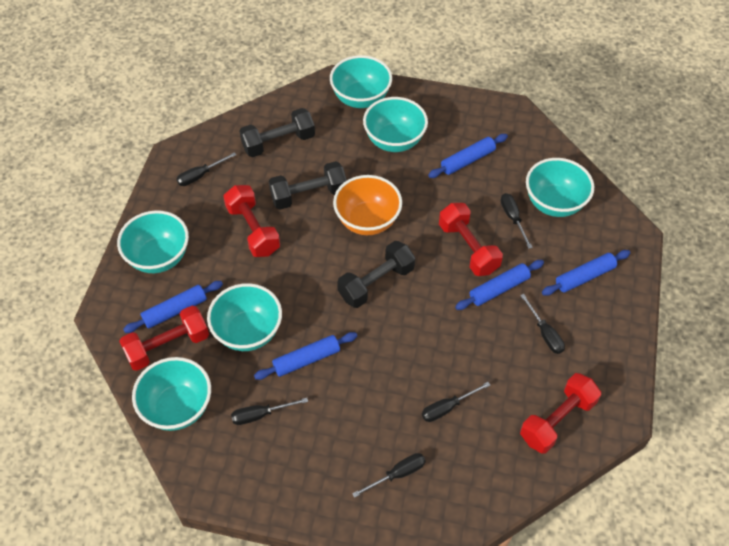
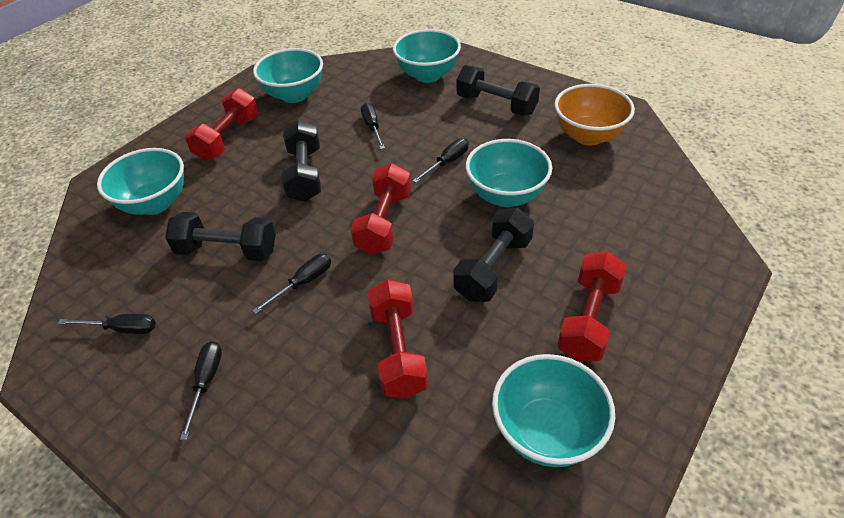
black dumbbell: 3 -> 4
black screwdriver: 6 -> 5
blue rolling pin: 5 -> 0
turquoise bowl: 6 -> 5

